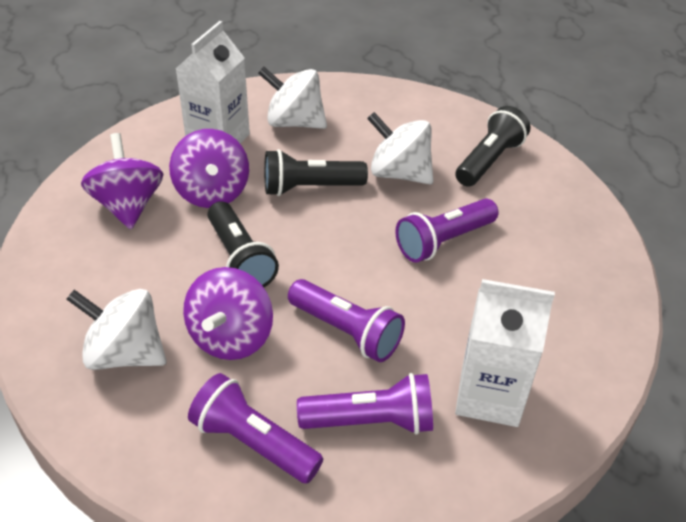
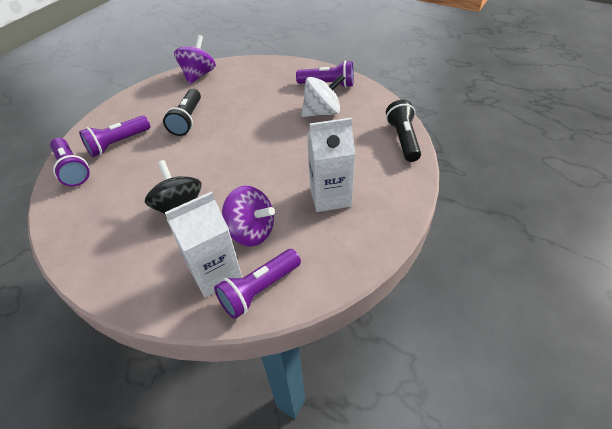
black flashlight: 3 -> 2
black spinning top: 0 -> 1
purple spinning top: 3 -> 2
white spinning top: 3 -> 1

